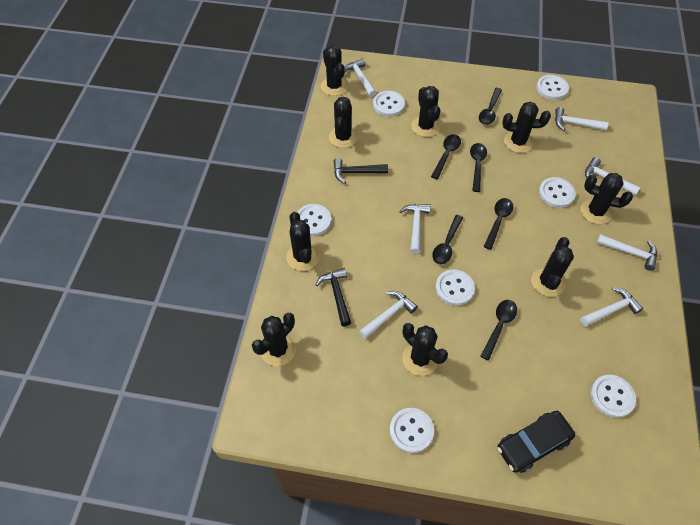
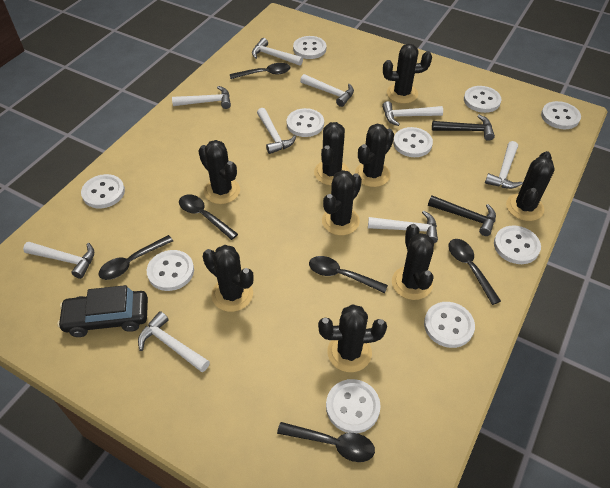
white button: 7 -> 10
white hammer: 7 -> 9

